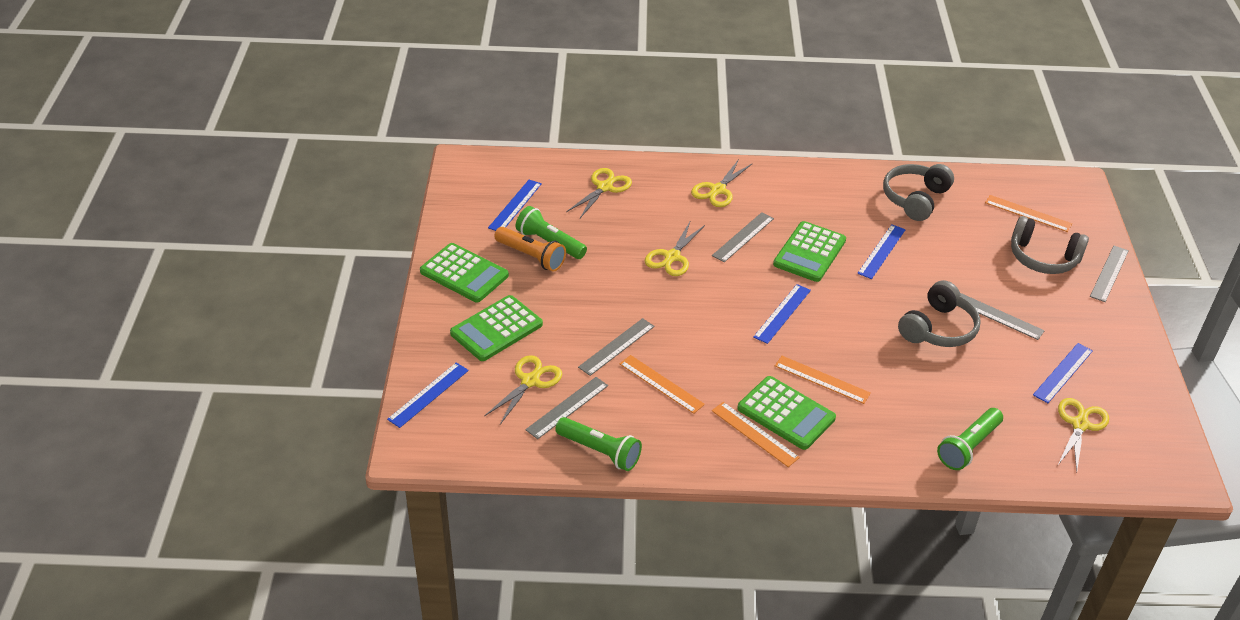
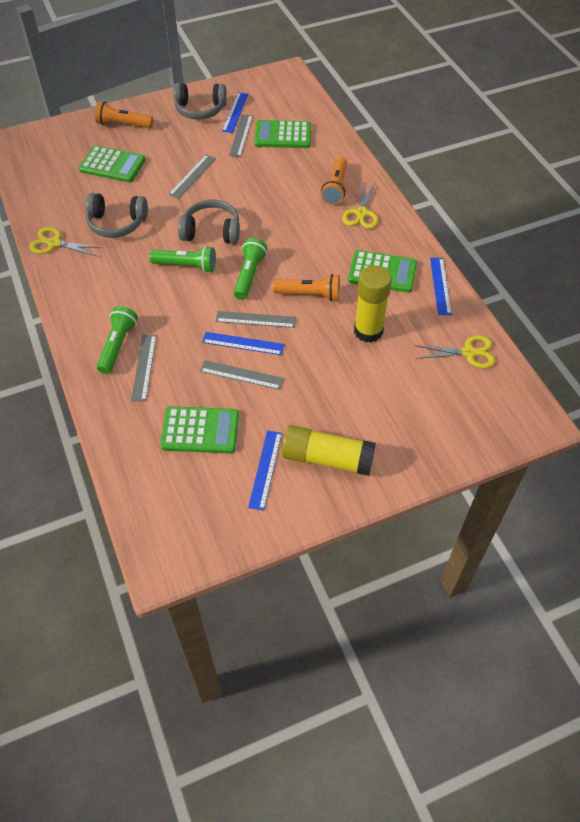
blue ruler: 5 -> 4
orange flashlight: 1 -> 3
orange ruler: 4 -> 0
yellow glue stick: 0 -> 2
yellow scissors: 5 -> 3

